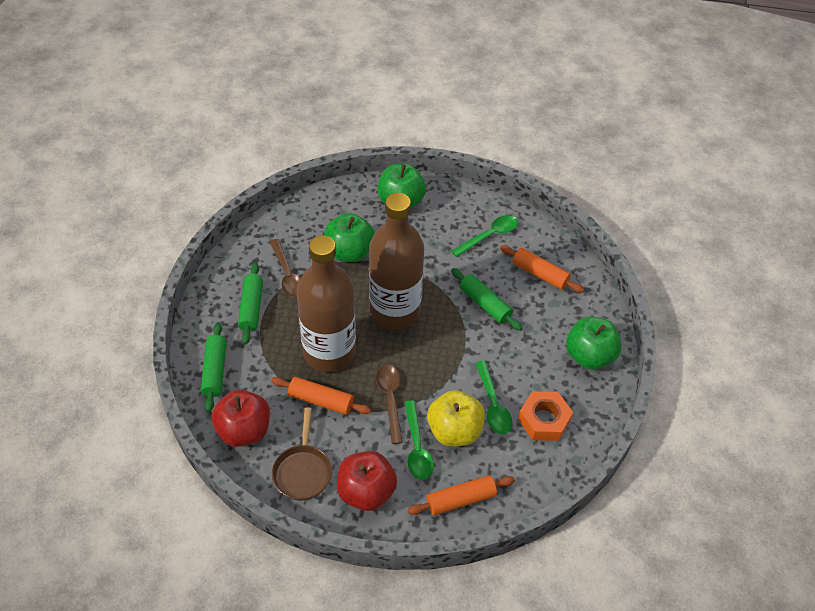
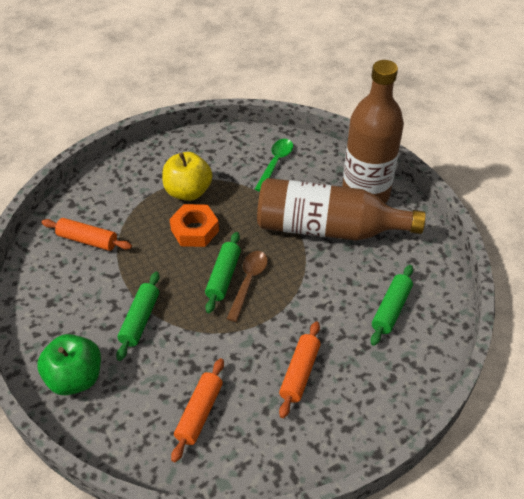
brown pan: 1 -> 0
brown spoon: 2 -> 1
green apple: 3 -> 1
green spoon: 3 -> 1
red apple: 2 -> 0

